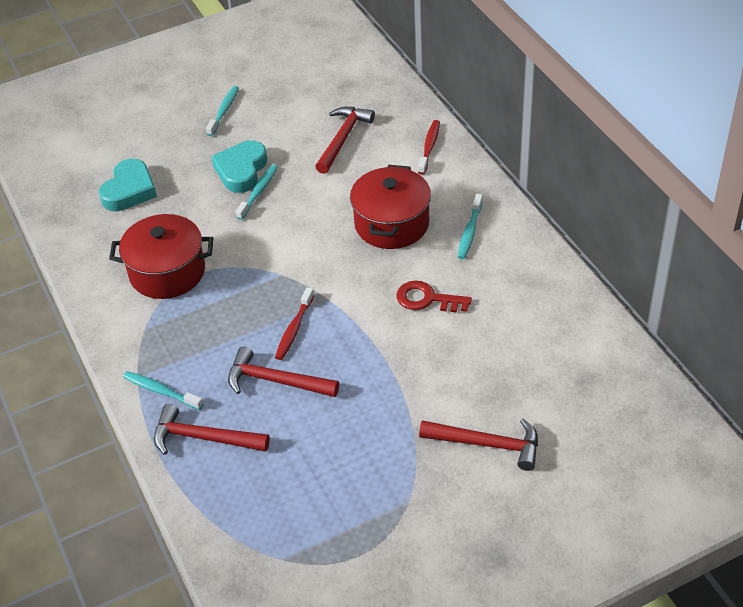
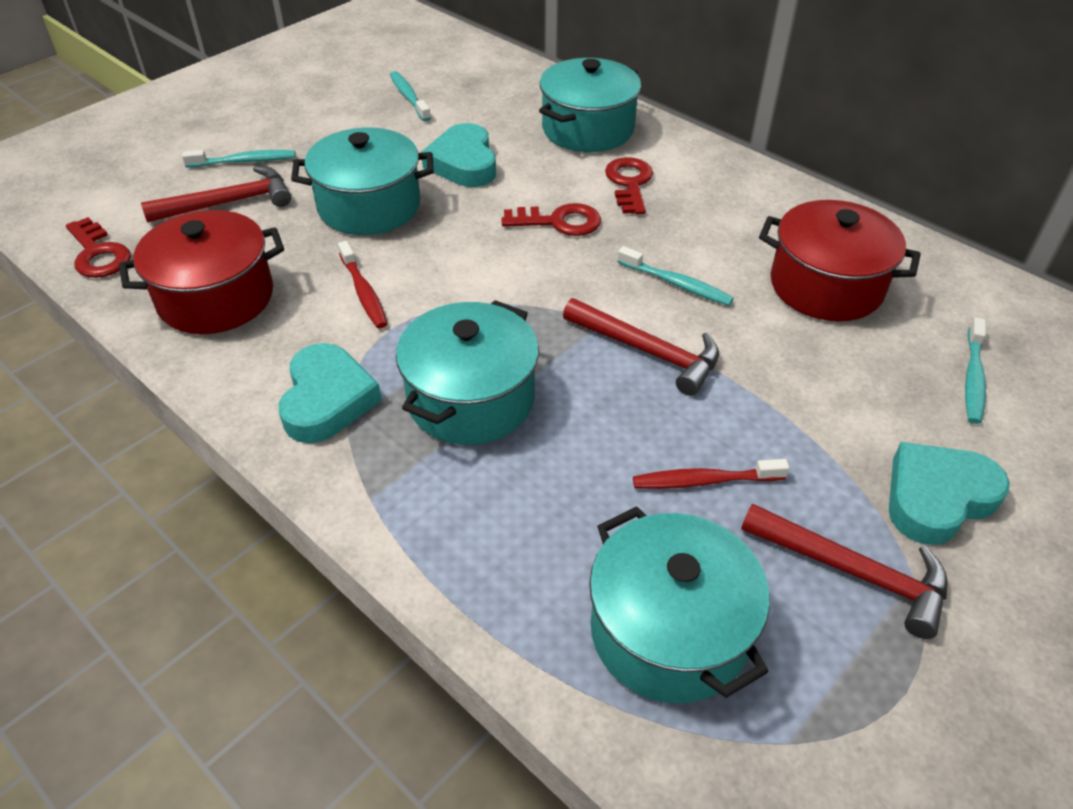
red hammer: 4 -> 3
red key: 1 -> 3
turquoise heart: 2 -> 3
turquoise pot: 0 -> 4

